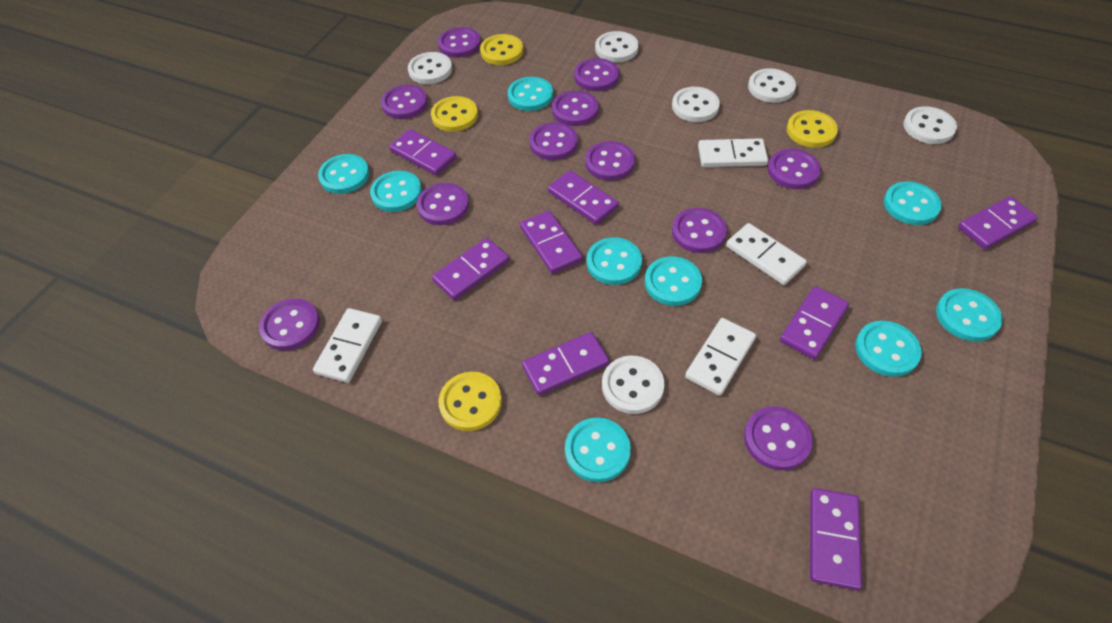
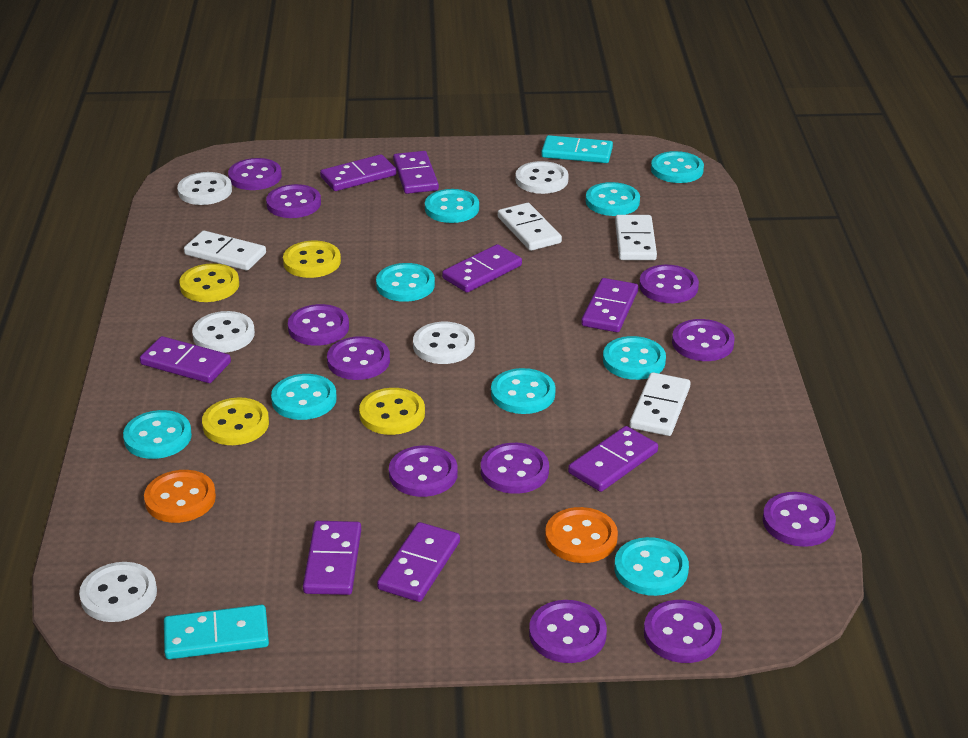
orange button: 0 -> 2
turquoise domino: 0 -> 2
white button: 6 -> 5

